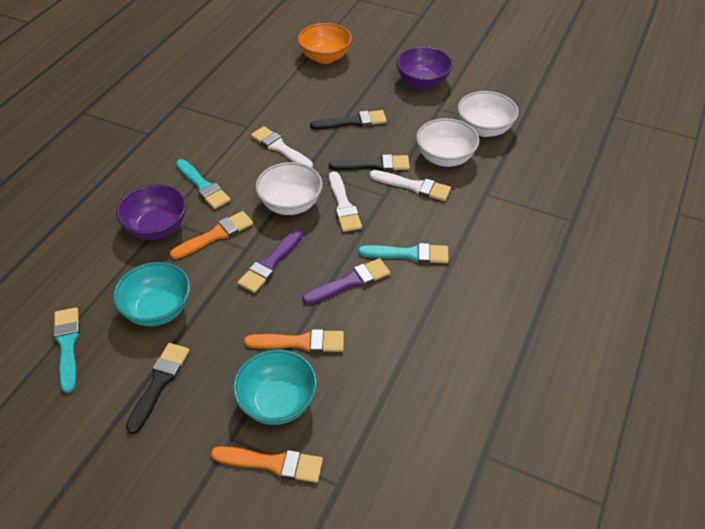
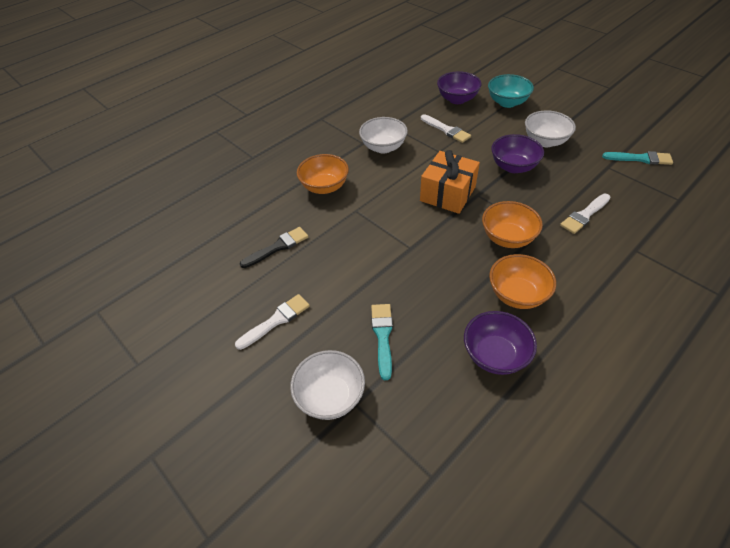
black brush: 3 -> 1
orange bowl: 1 -> 3
orange brush: 3 -> 0
orange gift: 0 -> 1
purple bowl: 2 -> 3
purple brush: 2 -> 0
turquoise bowl: 2 -> 1
turquoise brush: 3 -> 2

